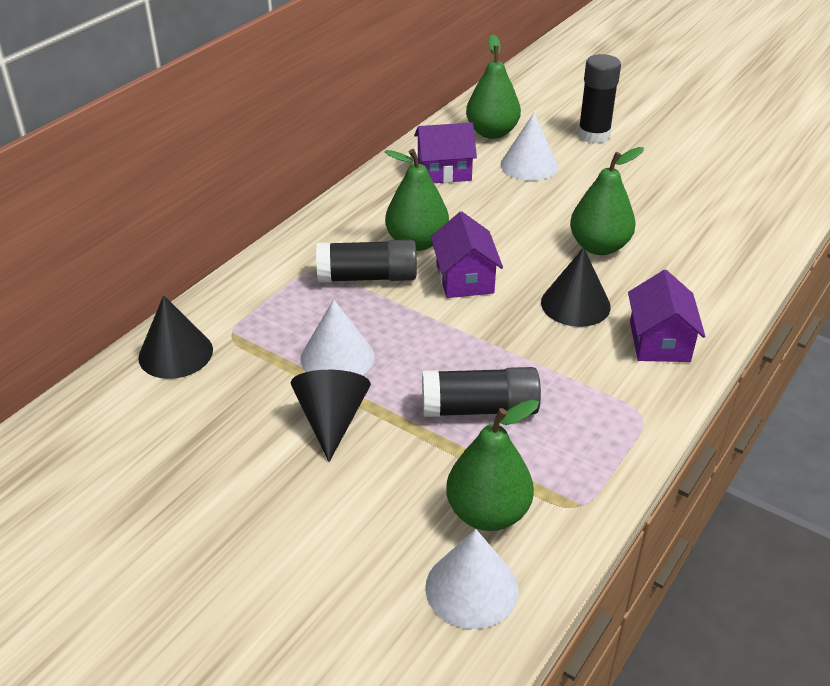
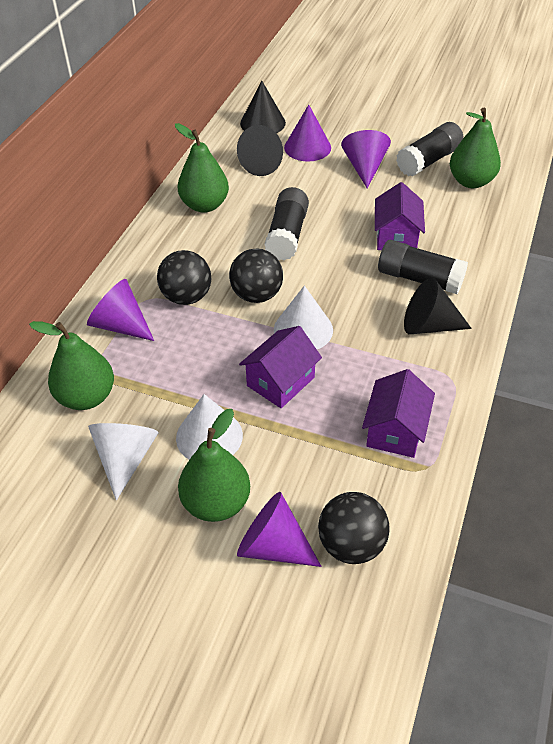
black ball: 0 -> 3
purple cone: 0 -> 4

